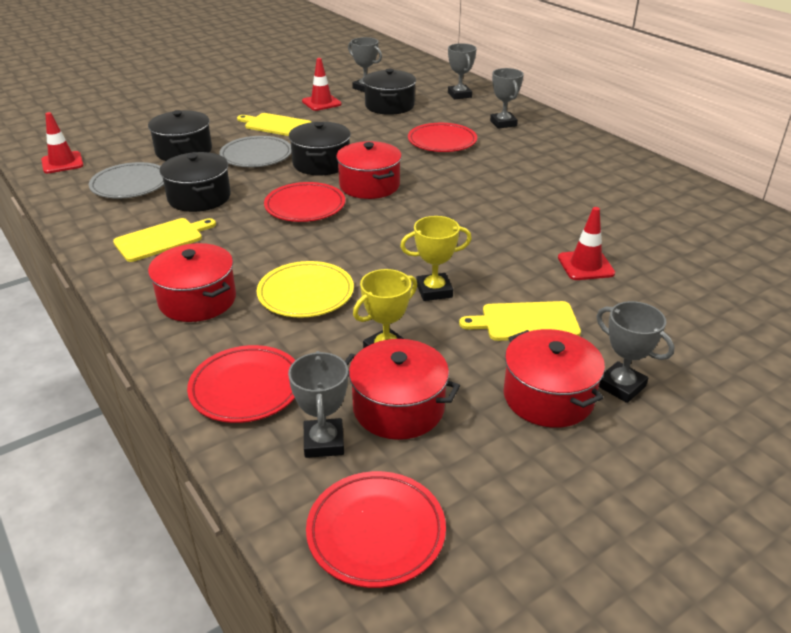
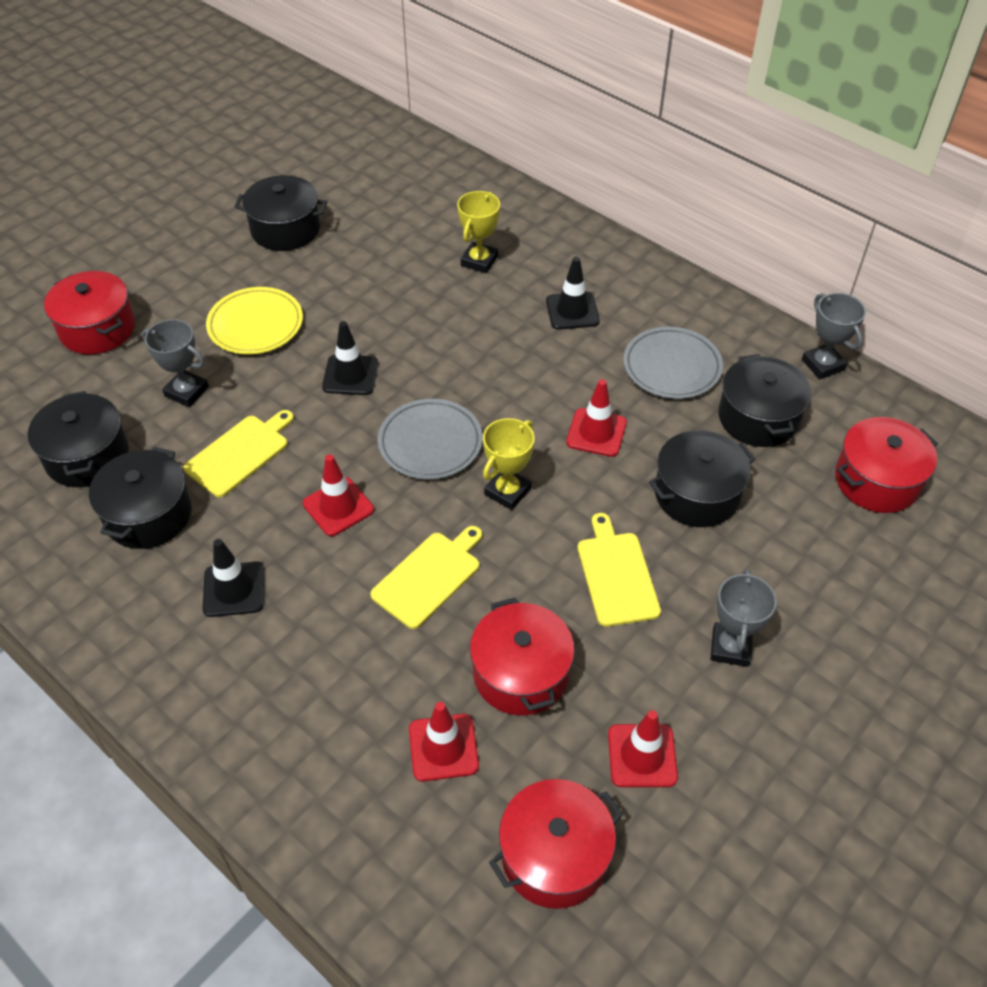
black pot: 4 -> 5
black traffic cone: 0 -> 3
grey trophy: 5 -> 3
red plate: 4 -> 0
red traffic cone: 3 -> 4

